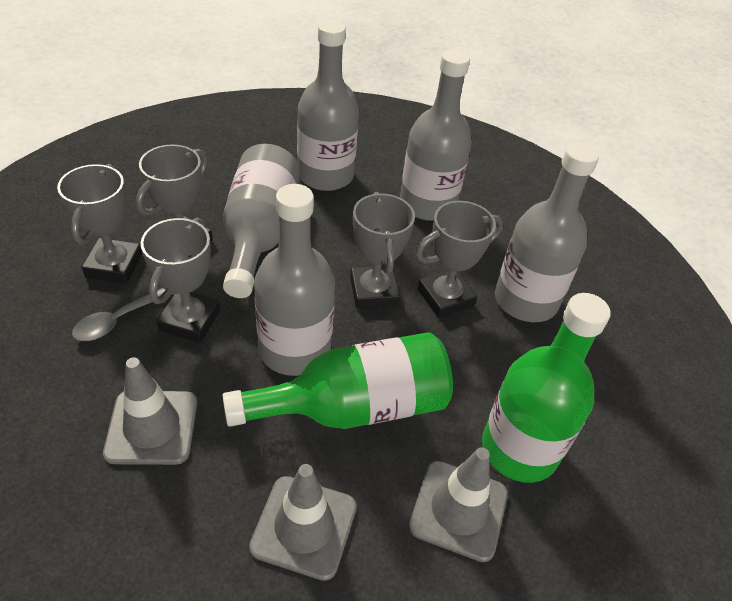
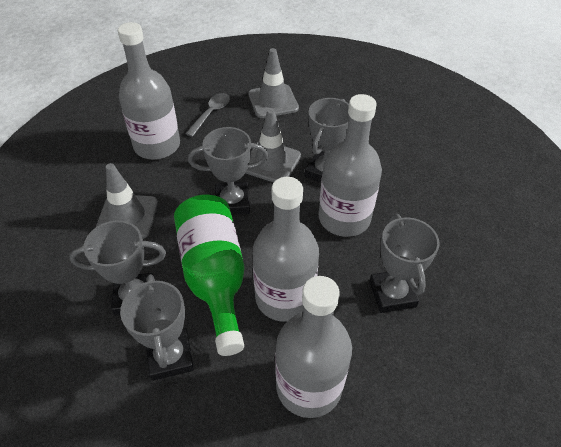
green bottle: 2 -> 1
grey bottle: 5 -> 4

